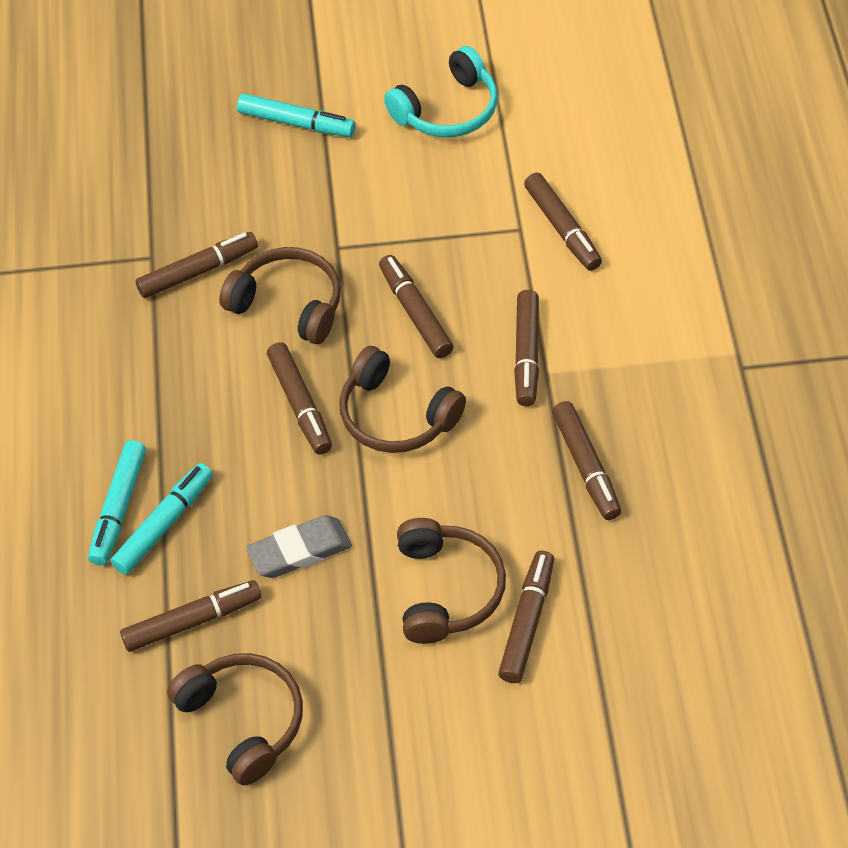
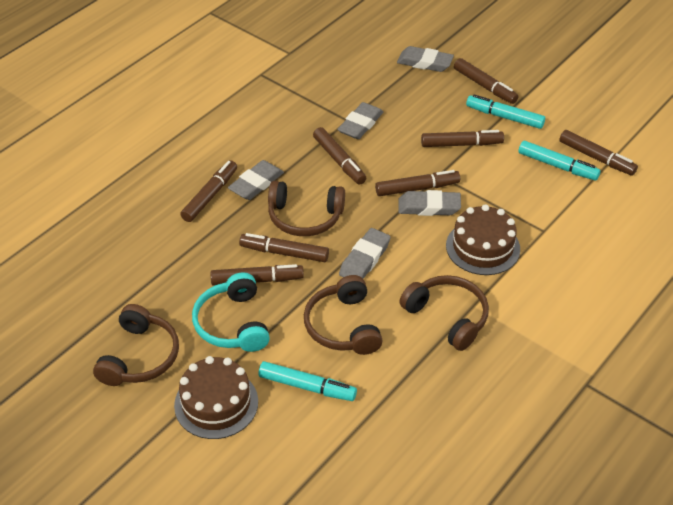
brown cake: 0 -> 2
grey eraser: 1 -> 5

